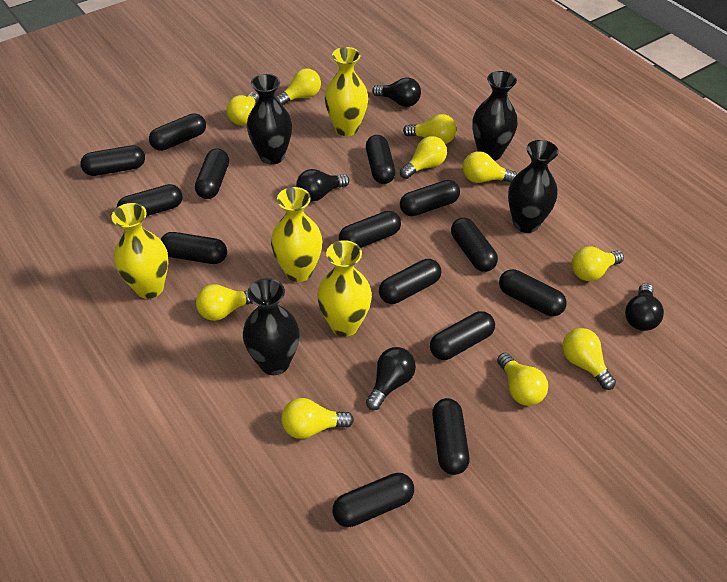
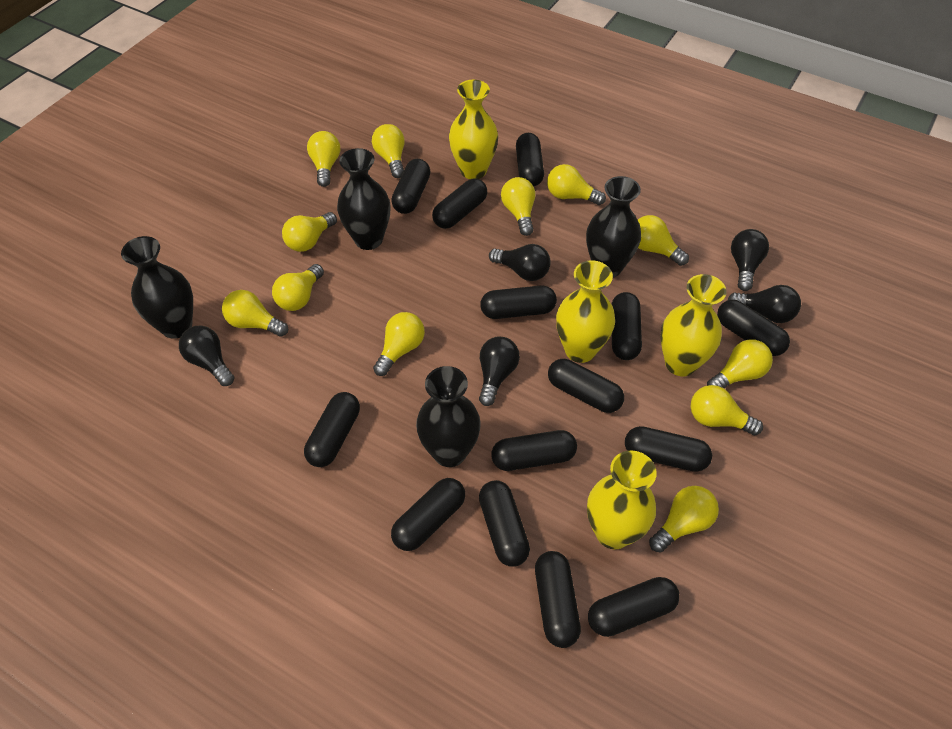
black light bulb: 4 -> 5
yellow light bulb: 10 -> 12

